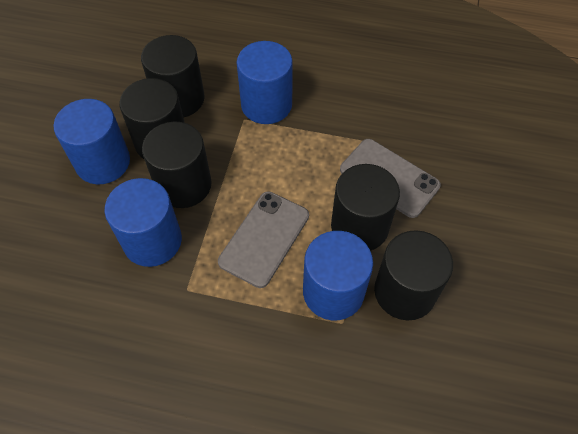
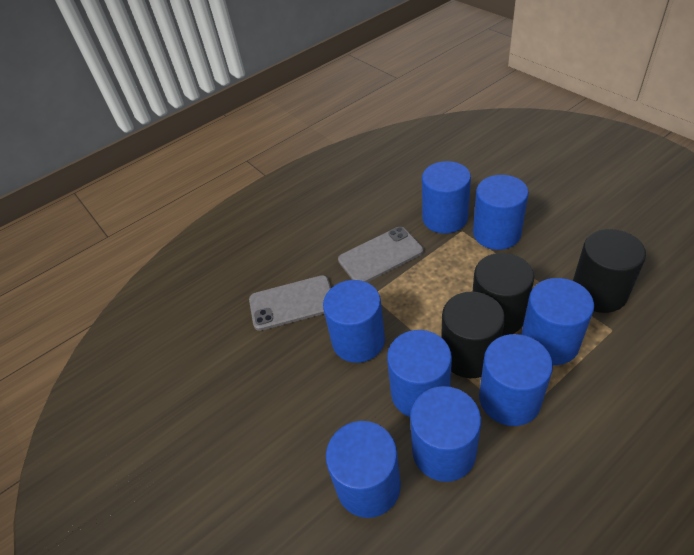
black cylinder: 5 -> 3
blue cylinder: 4 -> 8

